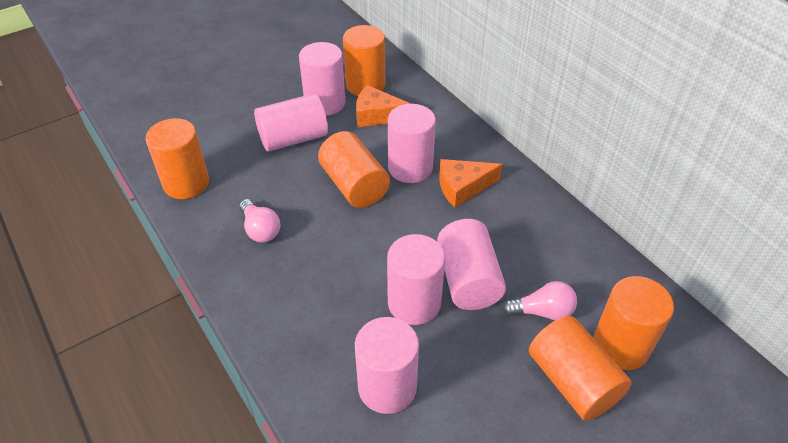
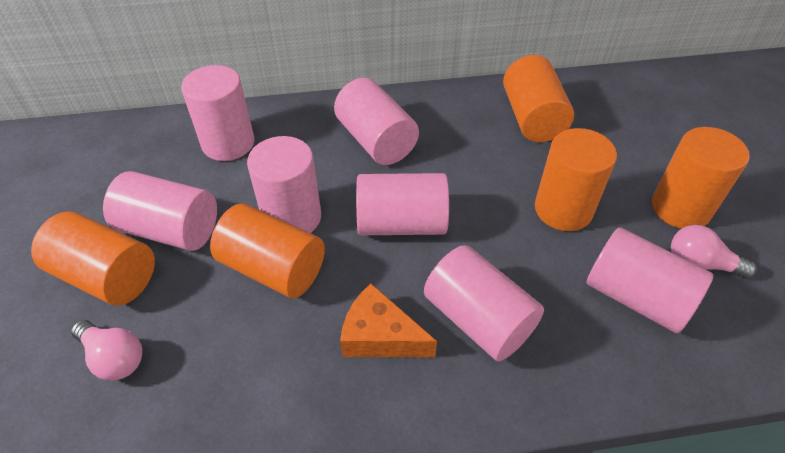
orange cheese: 2 -> 1
pink cylinder: 6 -> 7

